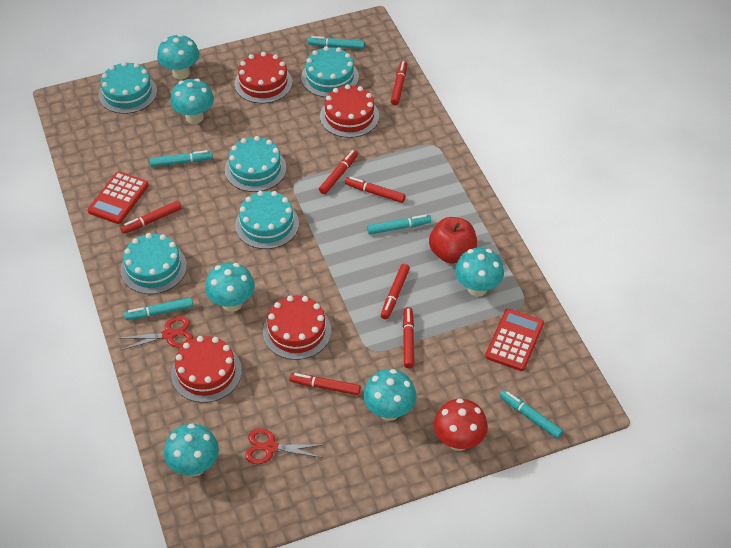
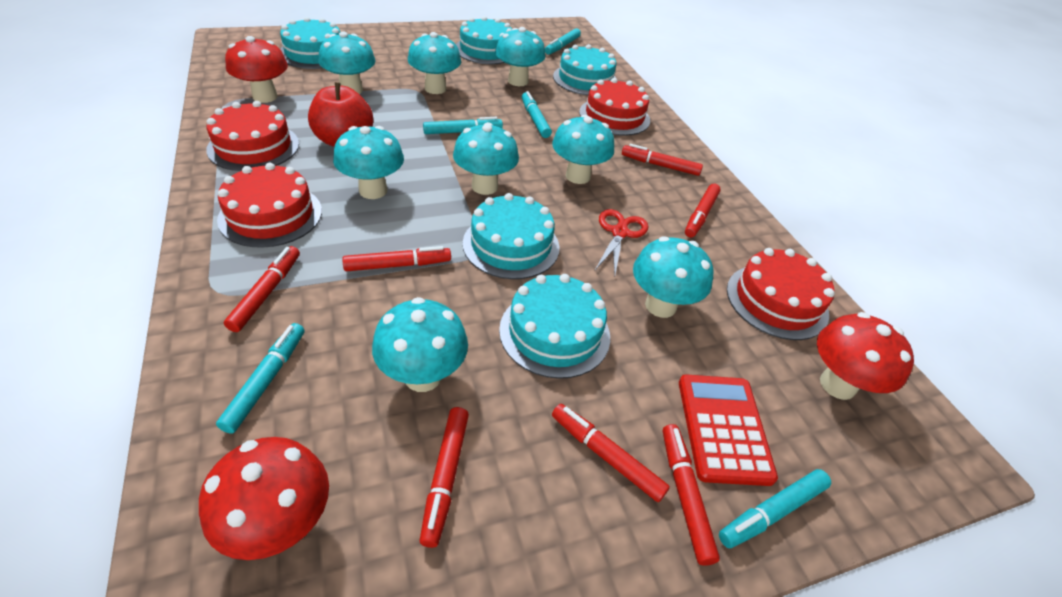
red calculator: 2 -> 1
red mushroom: 1 -> 3
red scissors: 2 -> 1
turquoise mushroom: 6 -> 8

